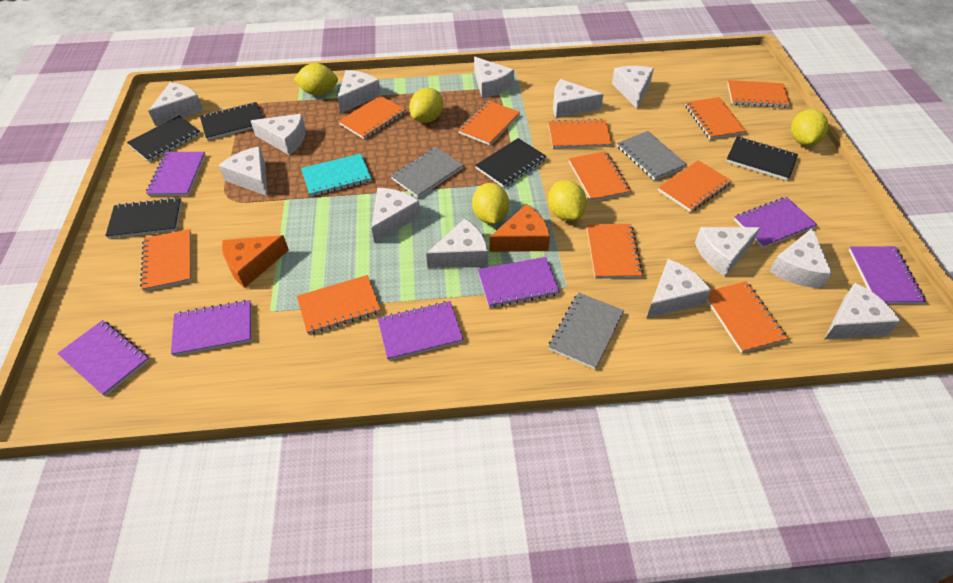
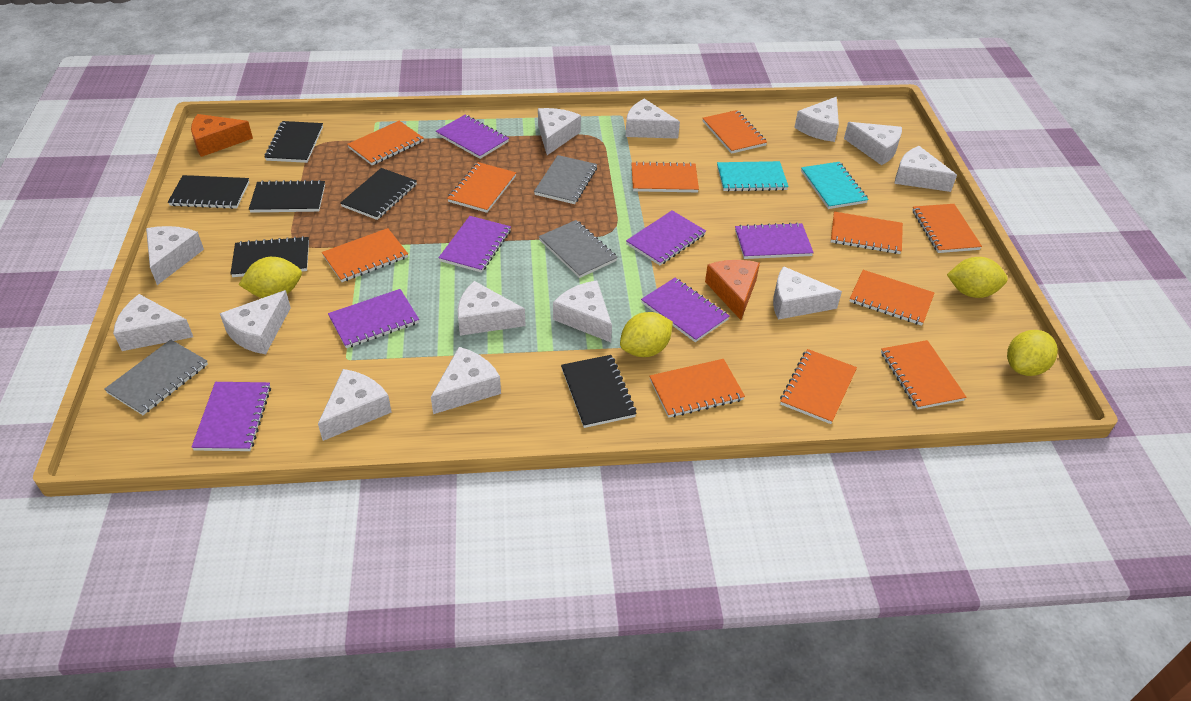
black notebook: 5 -> 6
turquoise notebook: 1 -> 2
yellow lemon: 5 -> 4

